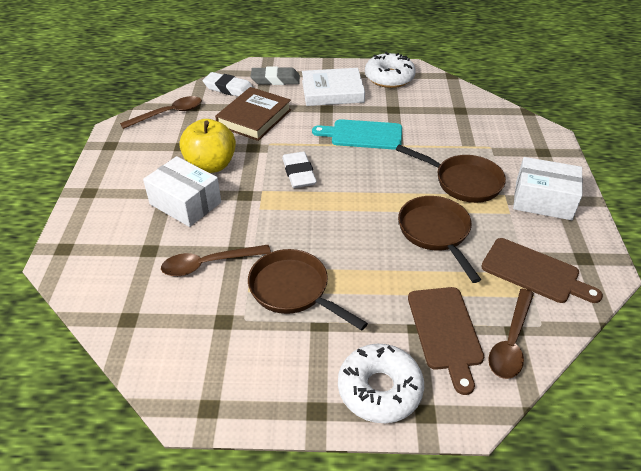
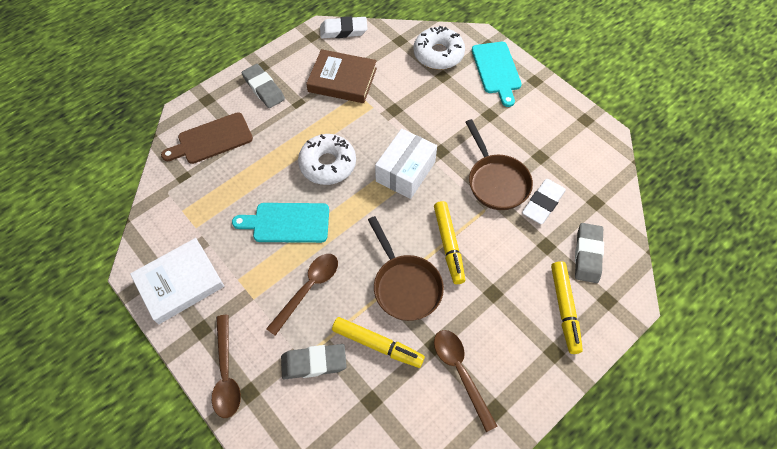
brown cutting board: 2 -> 1
brown pan: 3 -> 2
grey eraser: 1 -> 3
turquoise cutting board: 1 -> 2
white box: 2 -> 1
yellow apple: 1 -> 0
yellow marker: 0 -> 3

